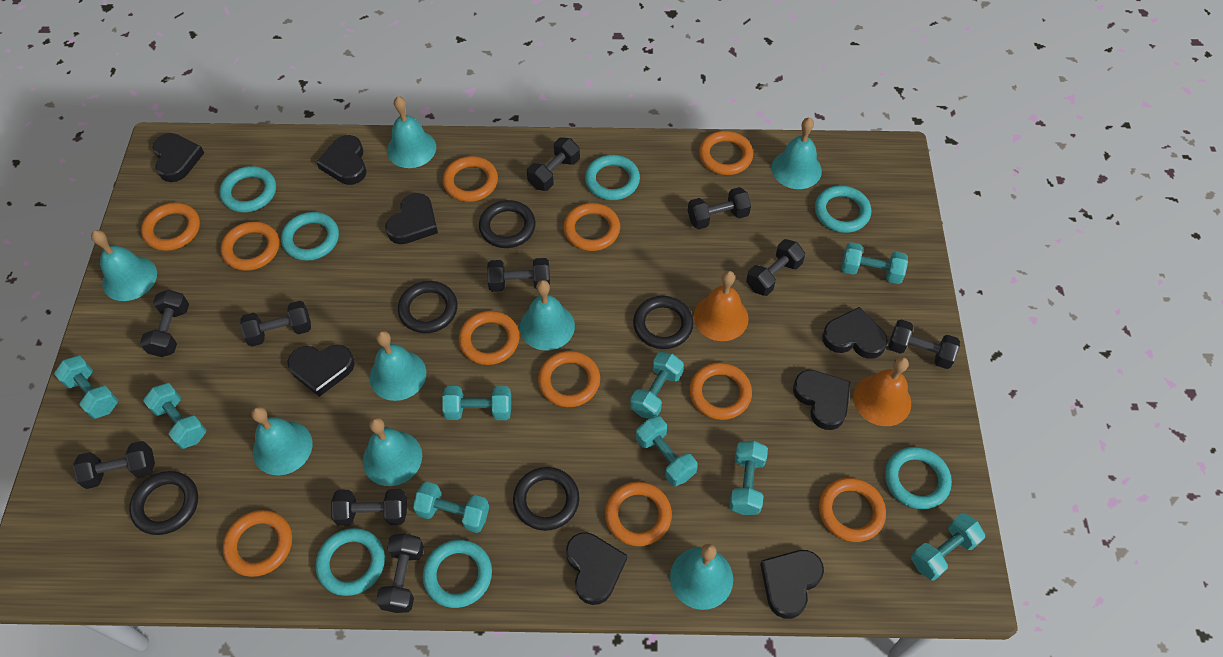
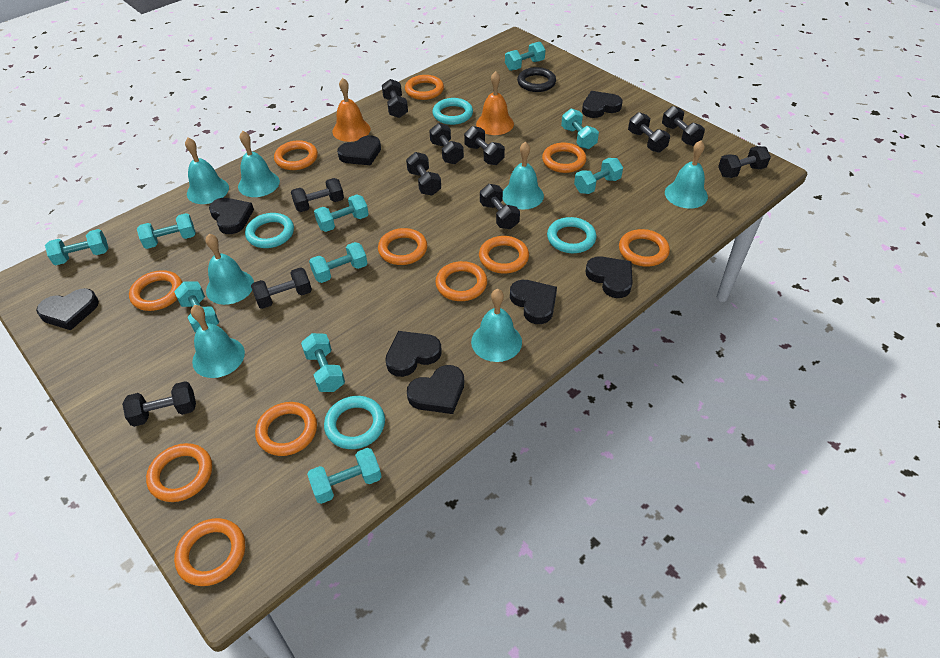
black dumbbell: 10 -> 11
black ring: 5 -> 1
turquoise bell: 8 -> 7
turquoise dumbbell: 9 -> 10
turquoise ring: 7 -> 4

